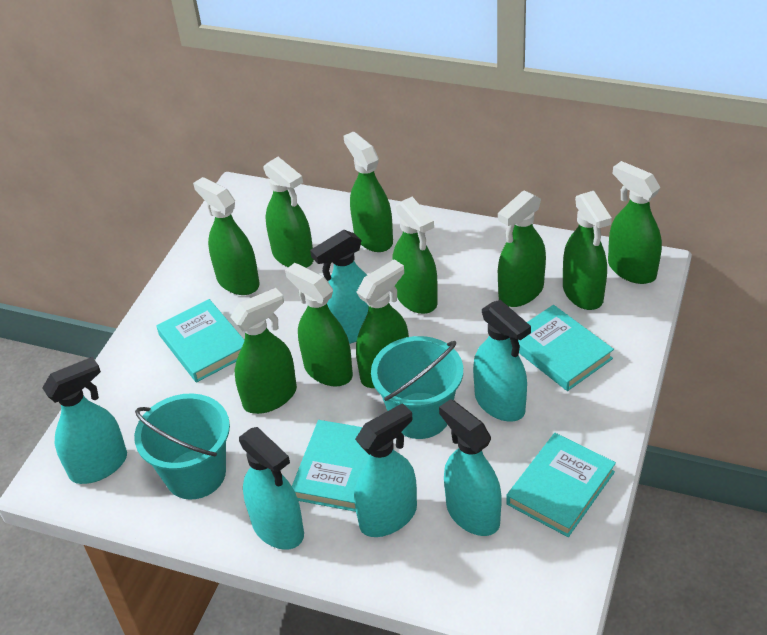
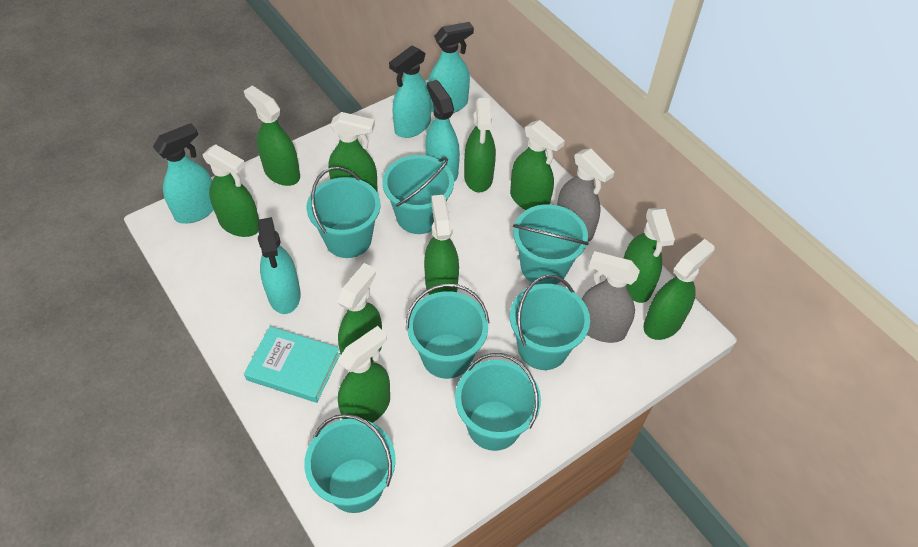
grey spray bottle: 0 -> 2
turquoise book: 4 -> 1
turquoise bucket: 2 -> 7
turquoise spray bottle: 6 -> 5

